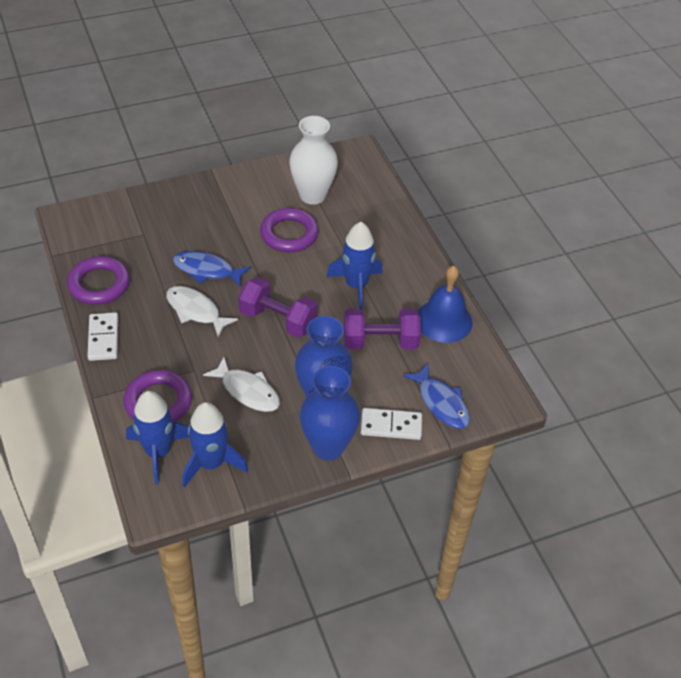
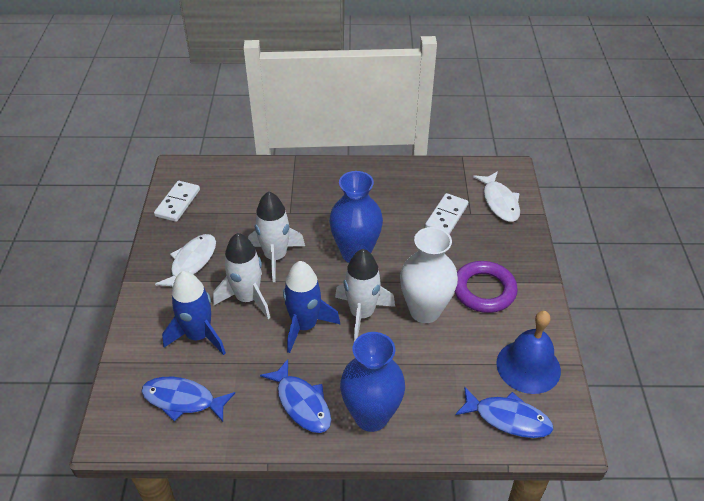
blue fish: 2 -> 3
blue rocket: 3 -> 2
purple dumbbell: 2 -> 0
purple ring: 3 -> 1
white rocket: 0 -> 3

